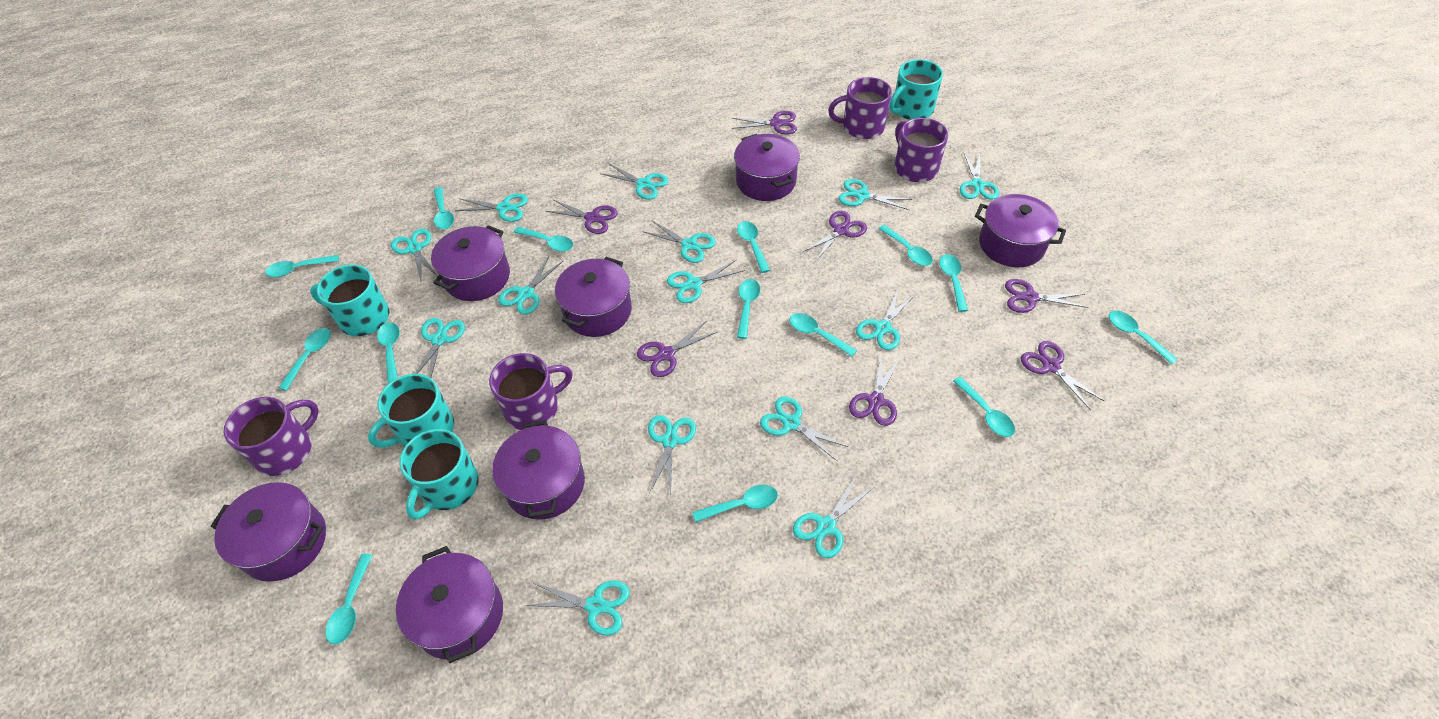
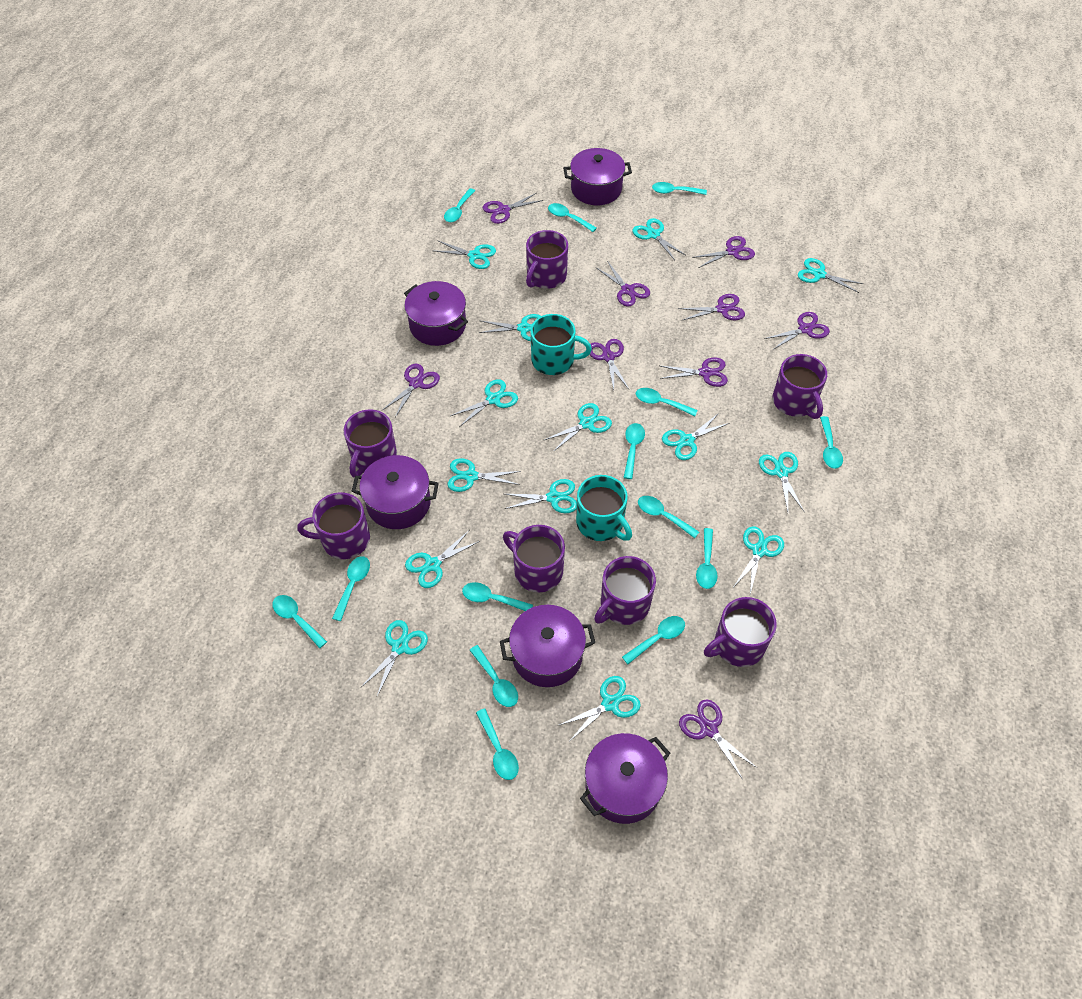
purple mug: 4 -> 7
purple pot: 7 -> 5
purple scissors: 7 -> 9
turquoise mug: 4 -> 2

